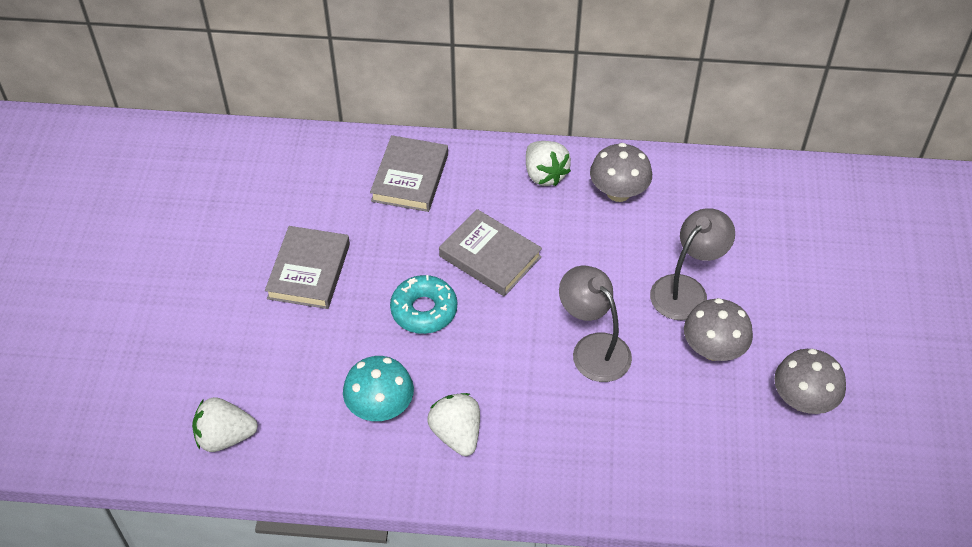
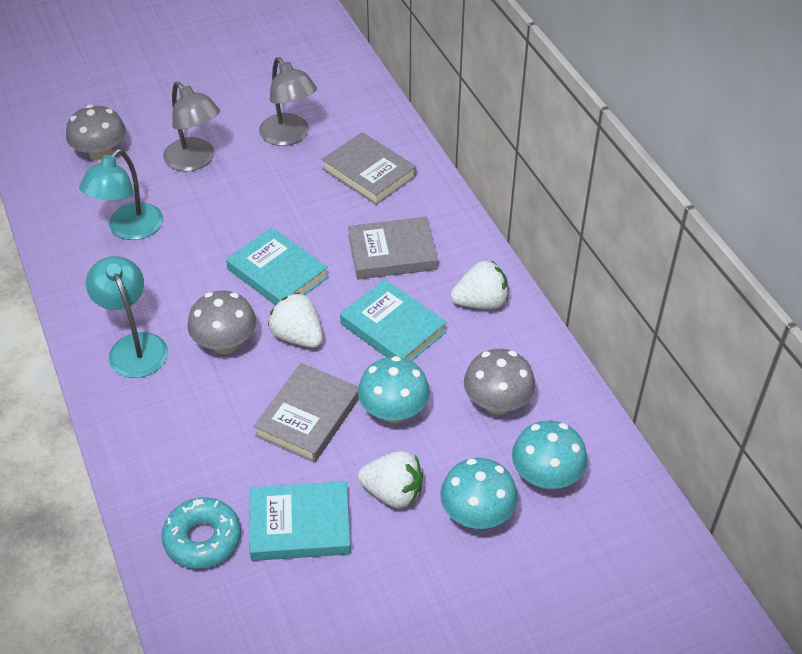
turquoise book: 0 -> 3
turquoise lamp: 0 -> 2
turquoise mushroom: 1 -> 3

